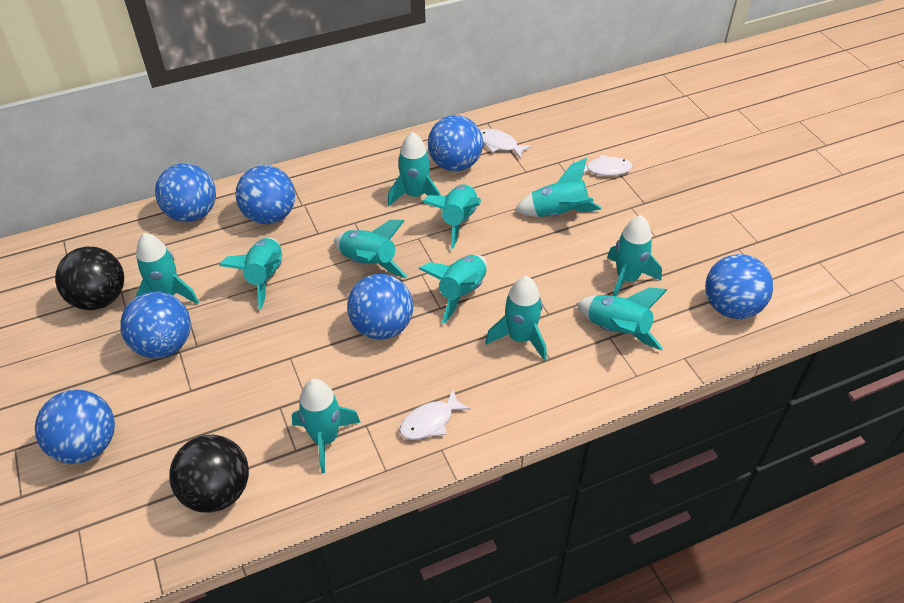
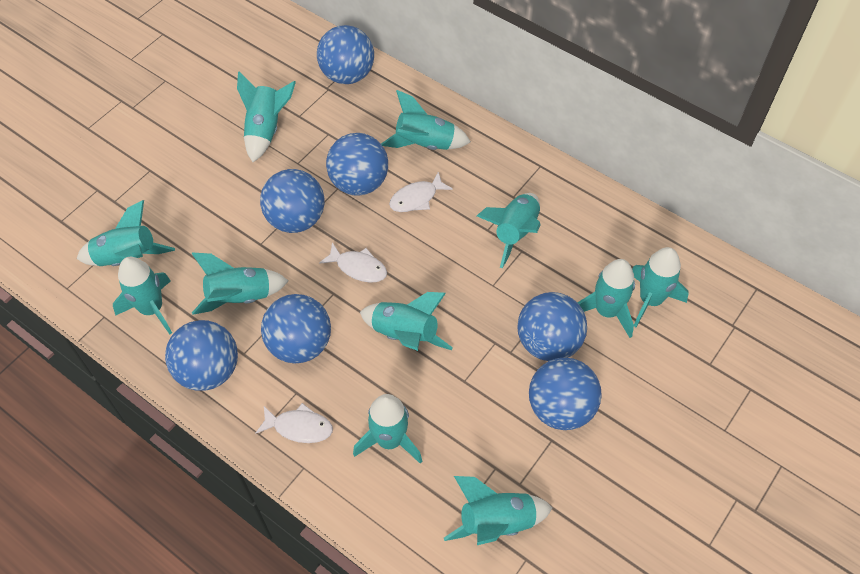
black ball: 2 -> 0

